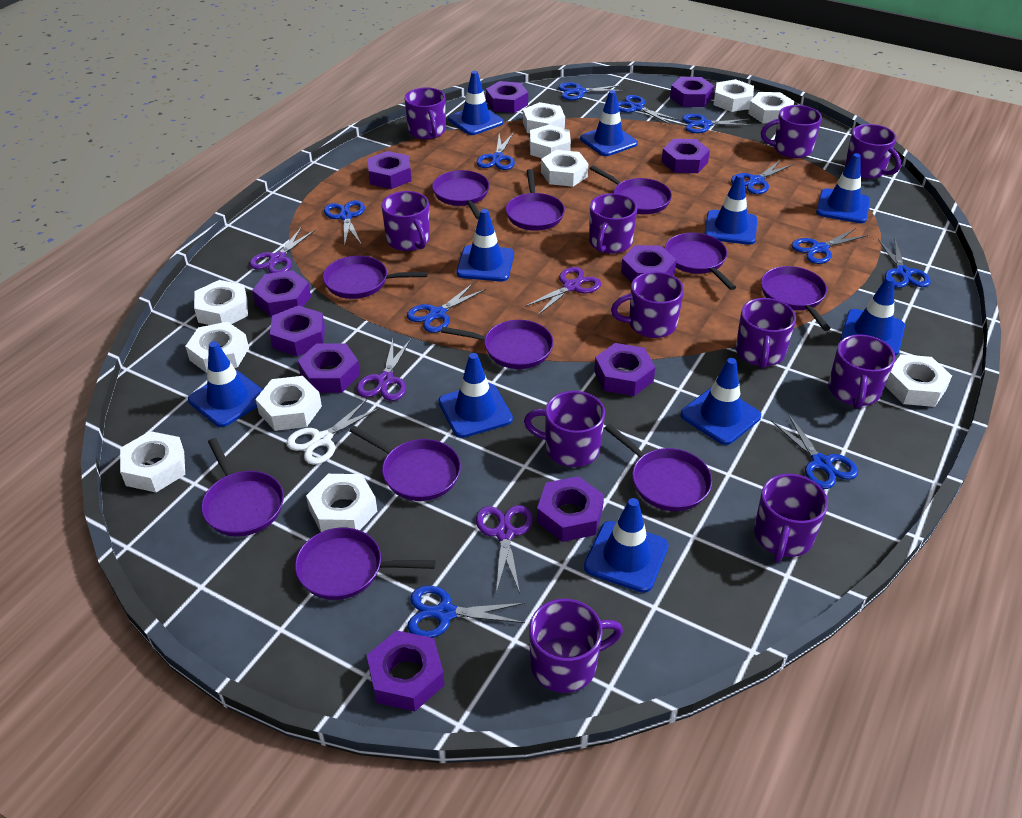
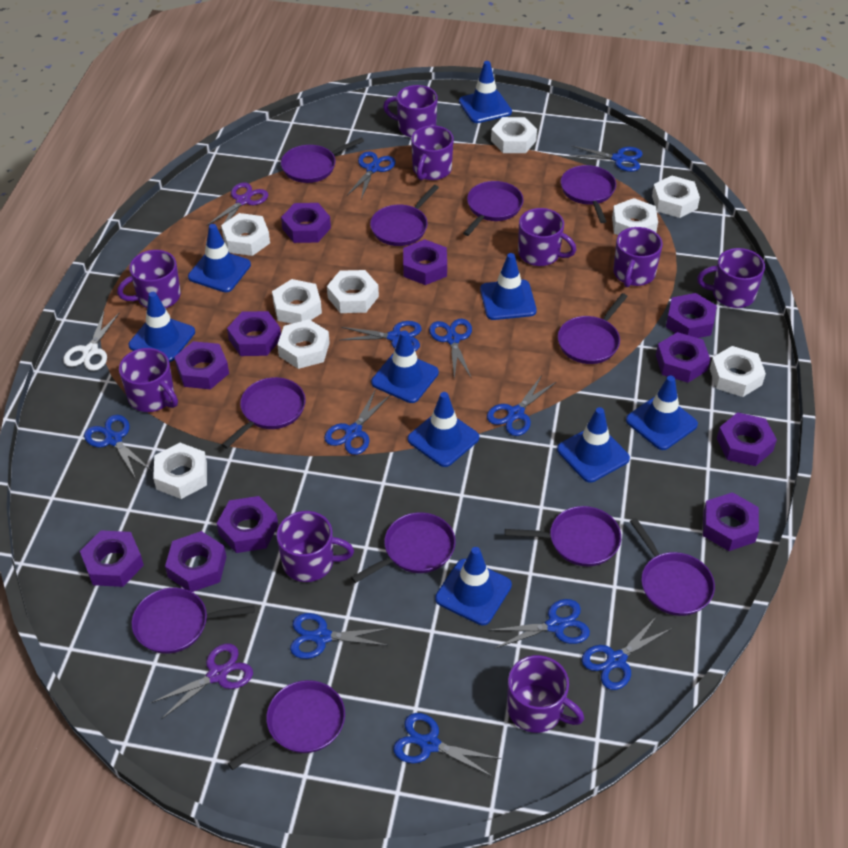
blue traffic cone: 10 -> 9
purple mug: 11 -> 9
purple scissors: 4 -> 2
white nut: 11 -> 9

